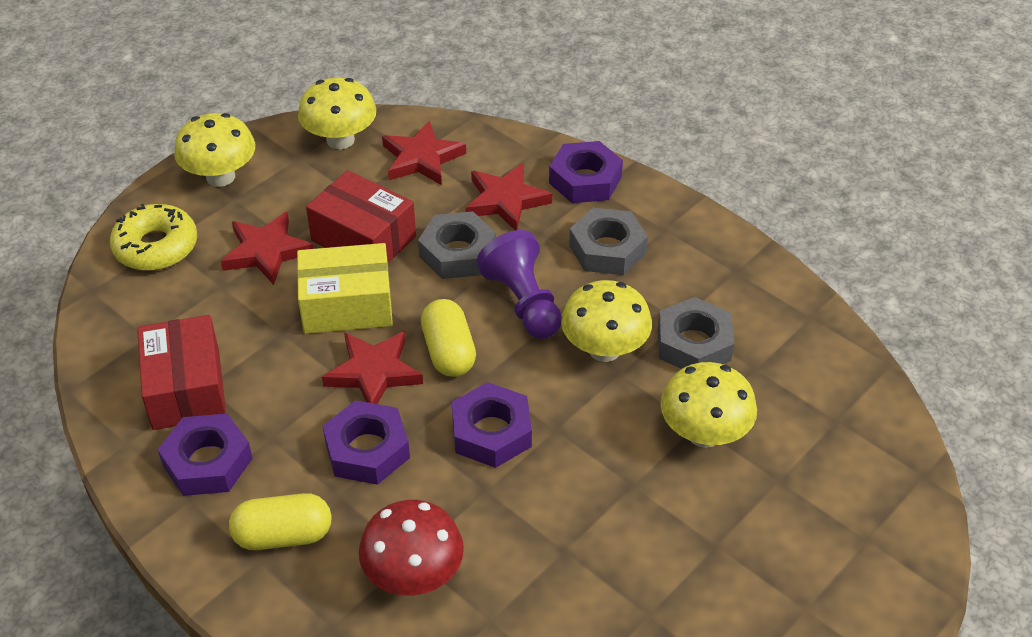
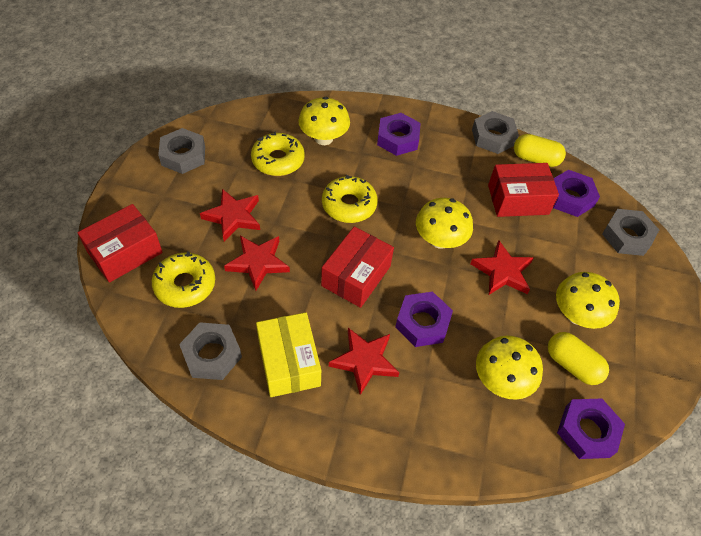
grey nut: 3 -> 4
purple pawn: 1 -> 0
red box: 2 -> 3
red mushroom: 1 -> 0
yellow donut: 1 -> 3

